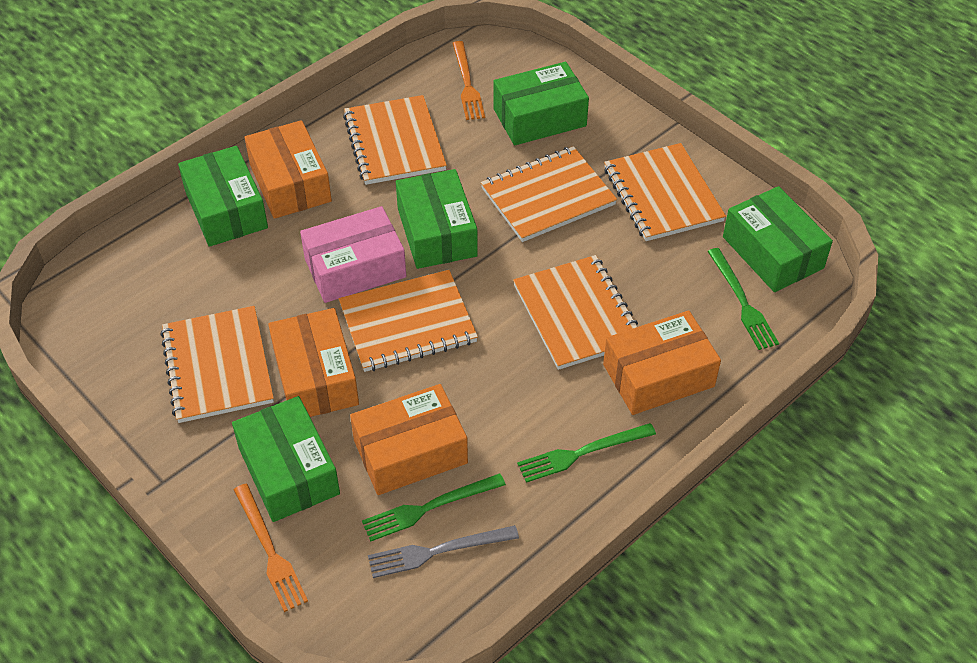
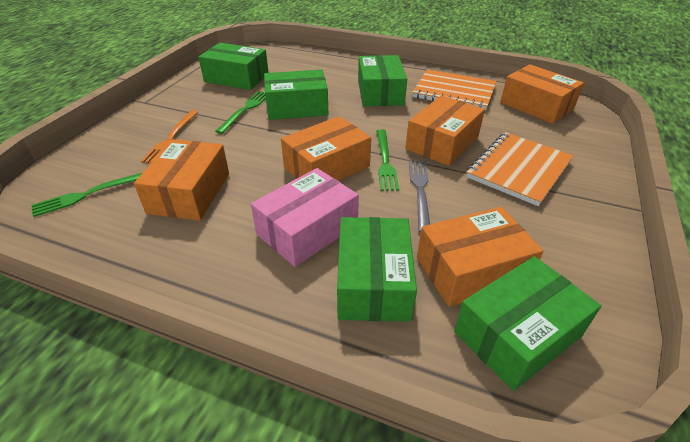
orange box: 4 -> 5
orange fork: 2 -> 1
orange notebook: 6 -> 2

